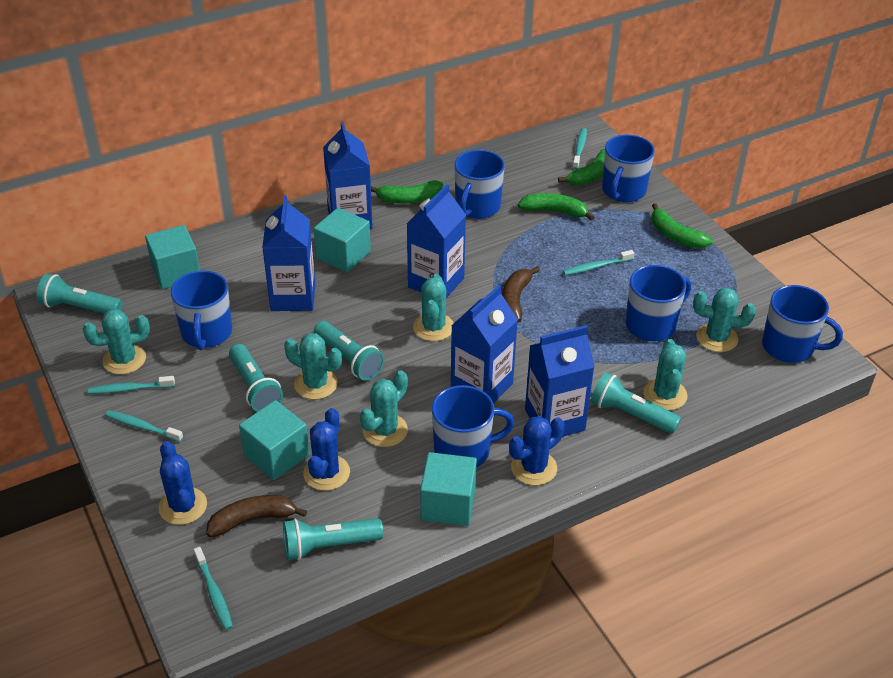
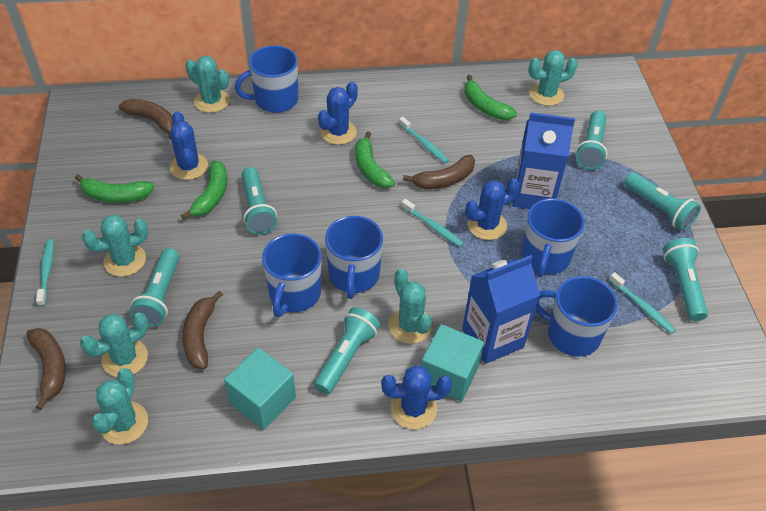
blue cactus: 3 -> 4
blue carton: 5 -> 2
blue mug: 6 -> 5
brown banana: 2 -> 4
turquoise cube: 4 -> 2
turquoise flashlight: 5 -> 6
turquoise toothbrush: 5 -> 4

